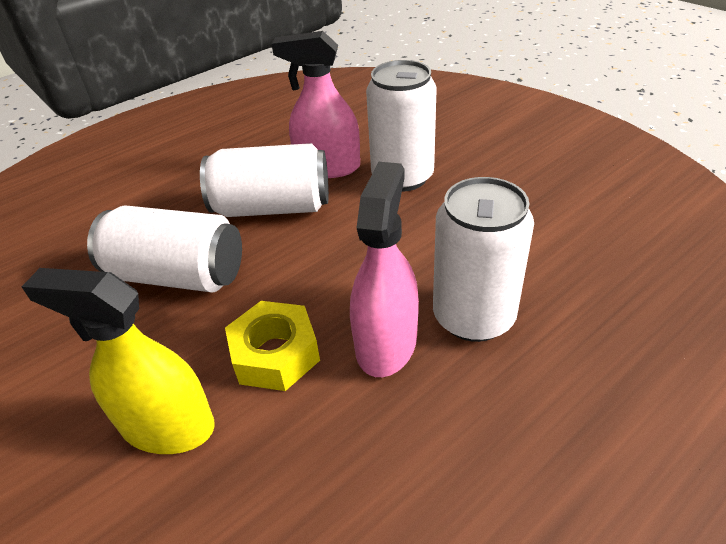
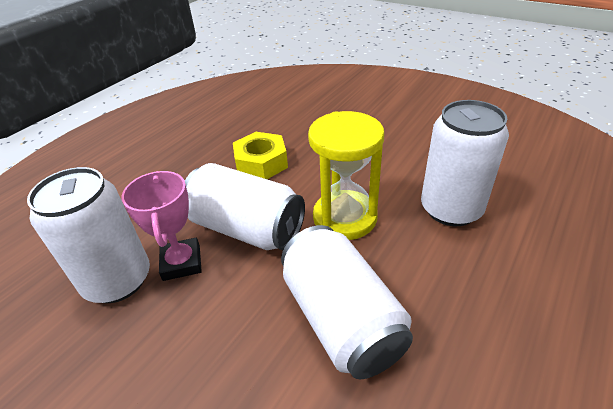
pink spray bottle: 2 -> 0
pink trophy: 0 -> 1
yellow hourglass: 0 -> 1
yellow spray bottle: 1 -> 0

